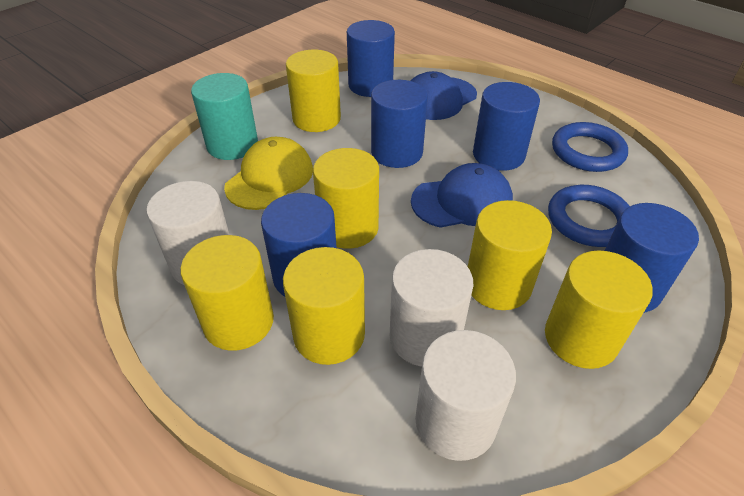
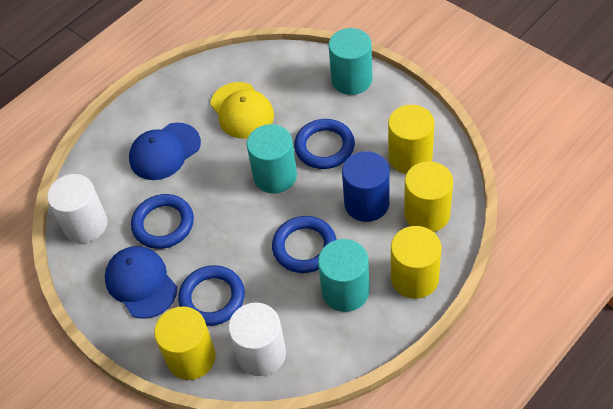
blue cylinder: 5 -> 1
blue ring: 2 -> 4
turquoise cylinder: 1 -> 3
white cylinder: 3 -> 2
yellow cylinder: 6 -> 4

